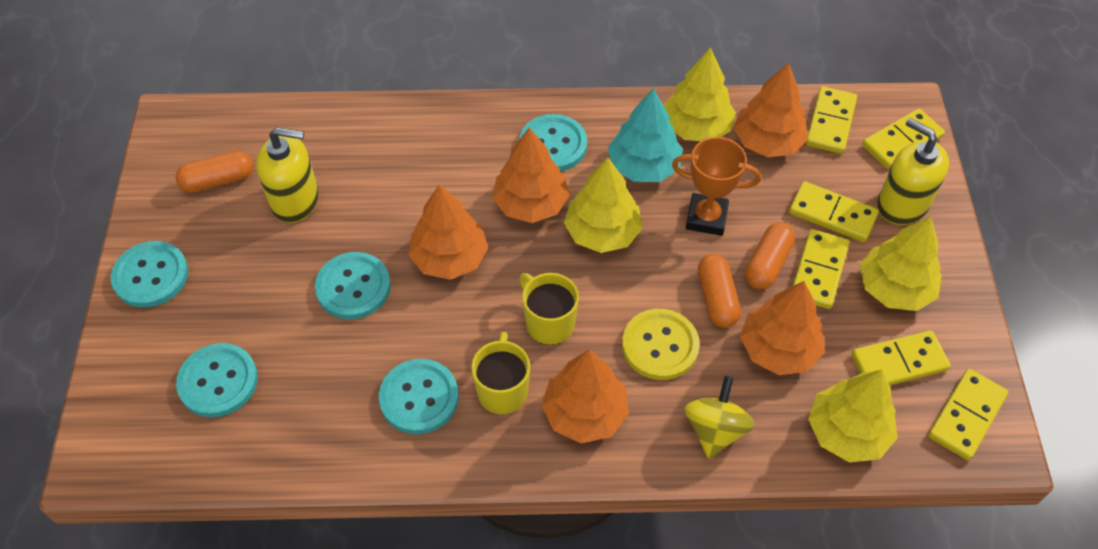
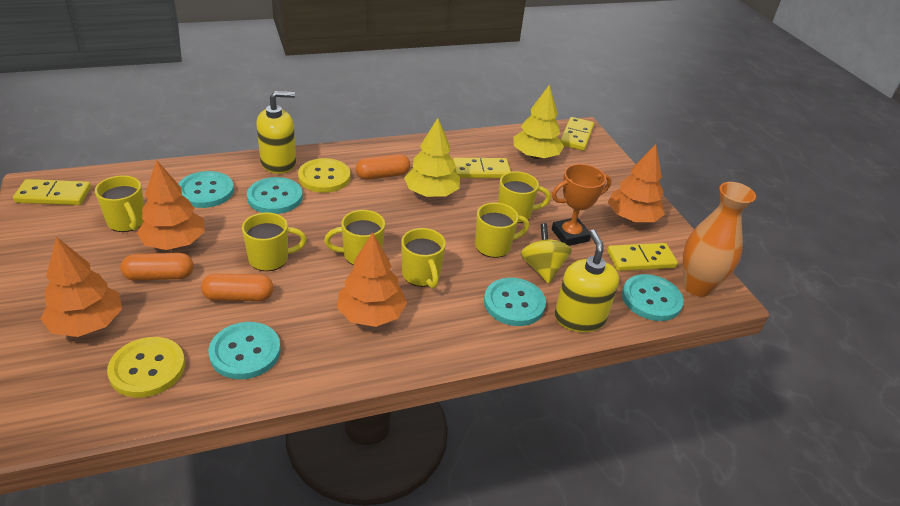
orange tree: 5 -> 4
orange vase: 0 -> 1
turquoise tree: 1 -> 0
yellow button: 1 -> 2
yellow domino: 6 -> 4
yellow mug: 2 -> 6
yellow tree: 4 -> 2

